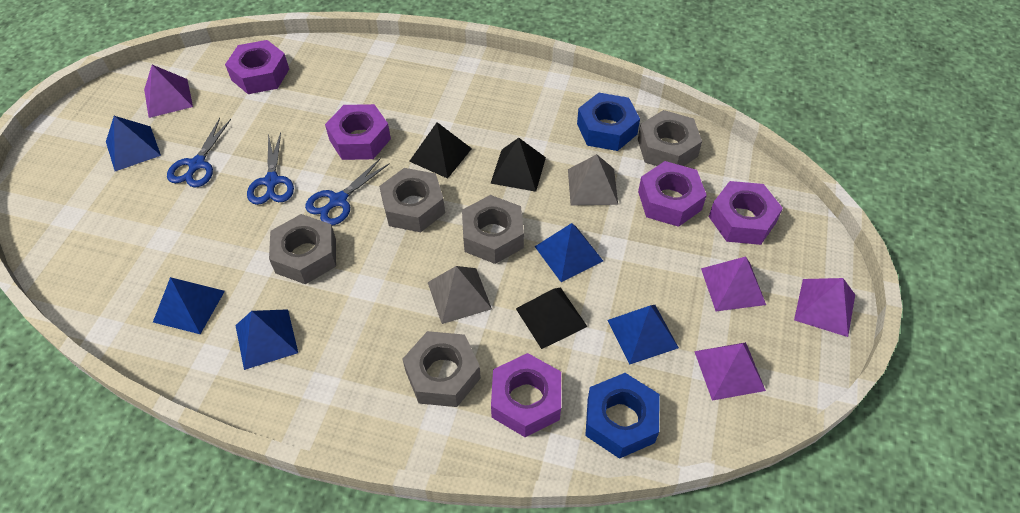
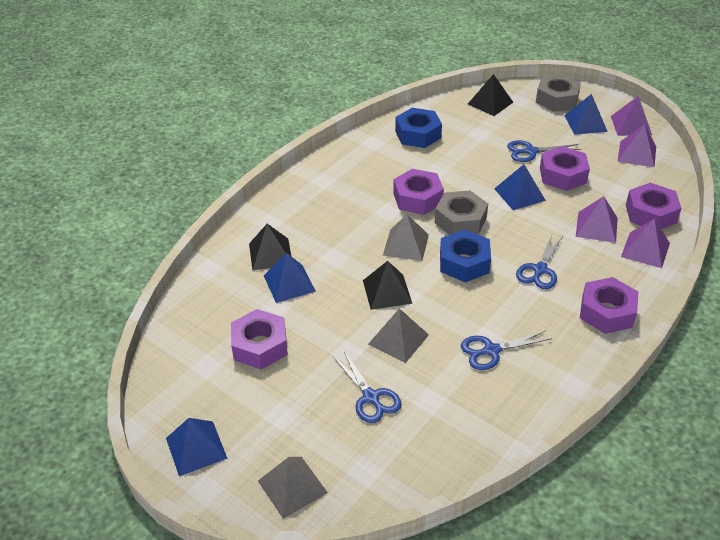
blue pyramid: 5 -> 4
blue scissors: 3 -> 4
grey nut: 5 -> 2
grey pyramid: 2 -> 3

